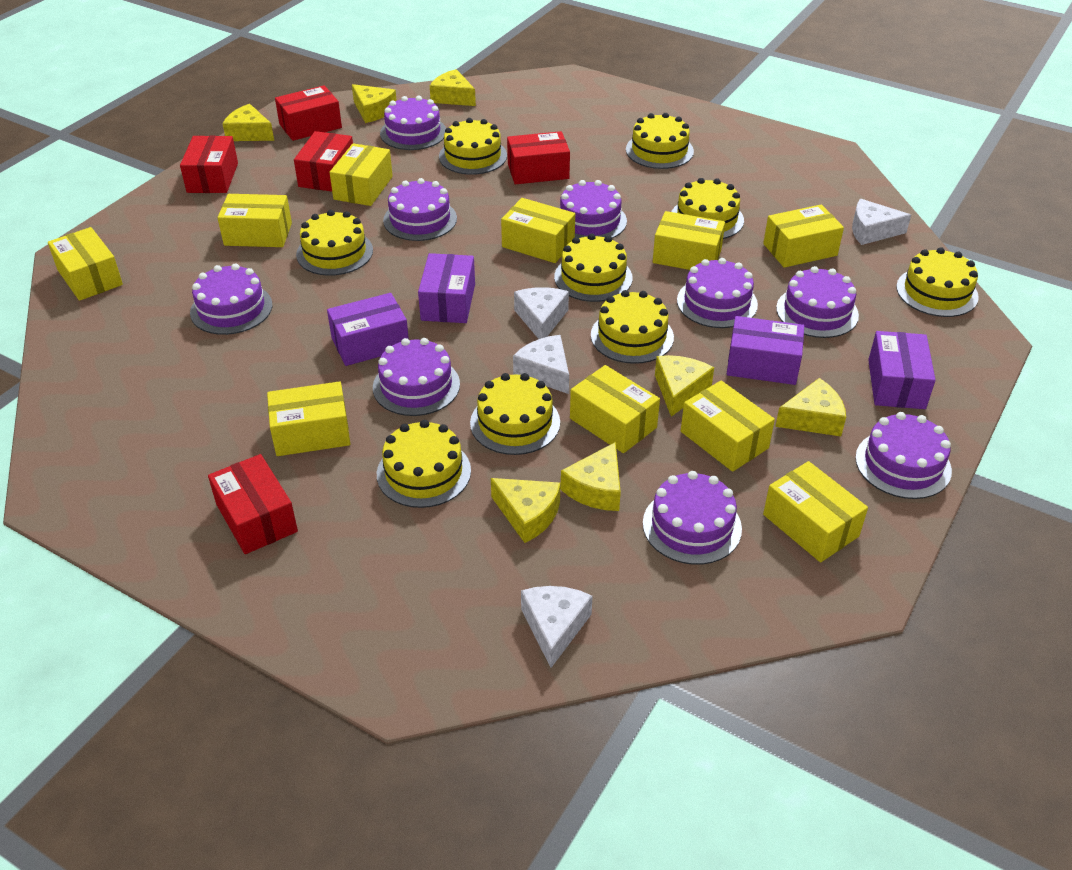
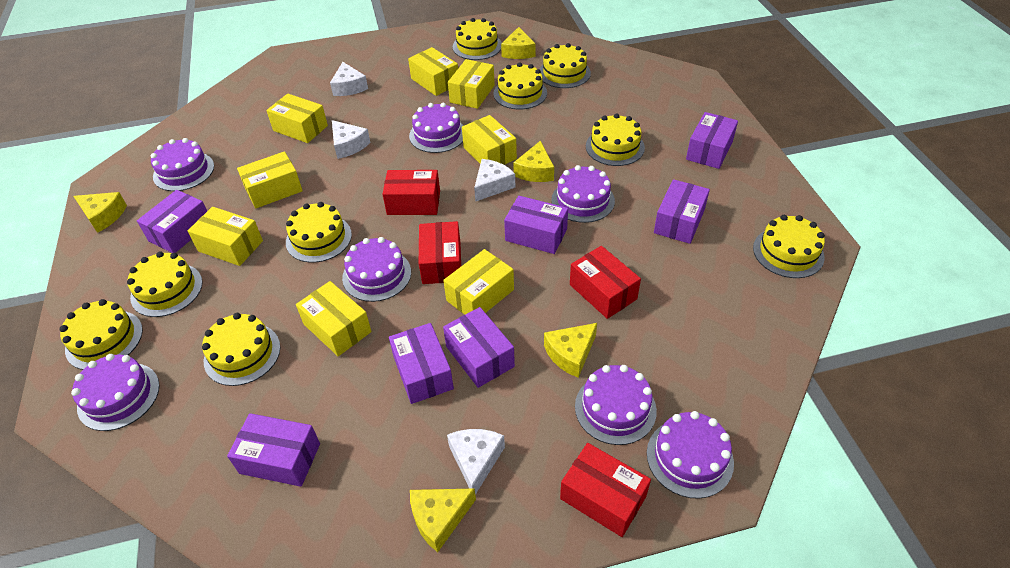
purple box: 4 -> 7
purple cake: 9 -> 7
red box: 5 -> 4
yellow box: 10 -> 8
yellow cheese: 7 -> 5

